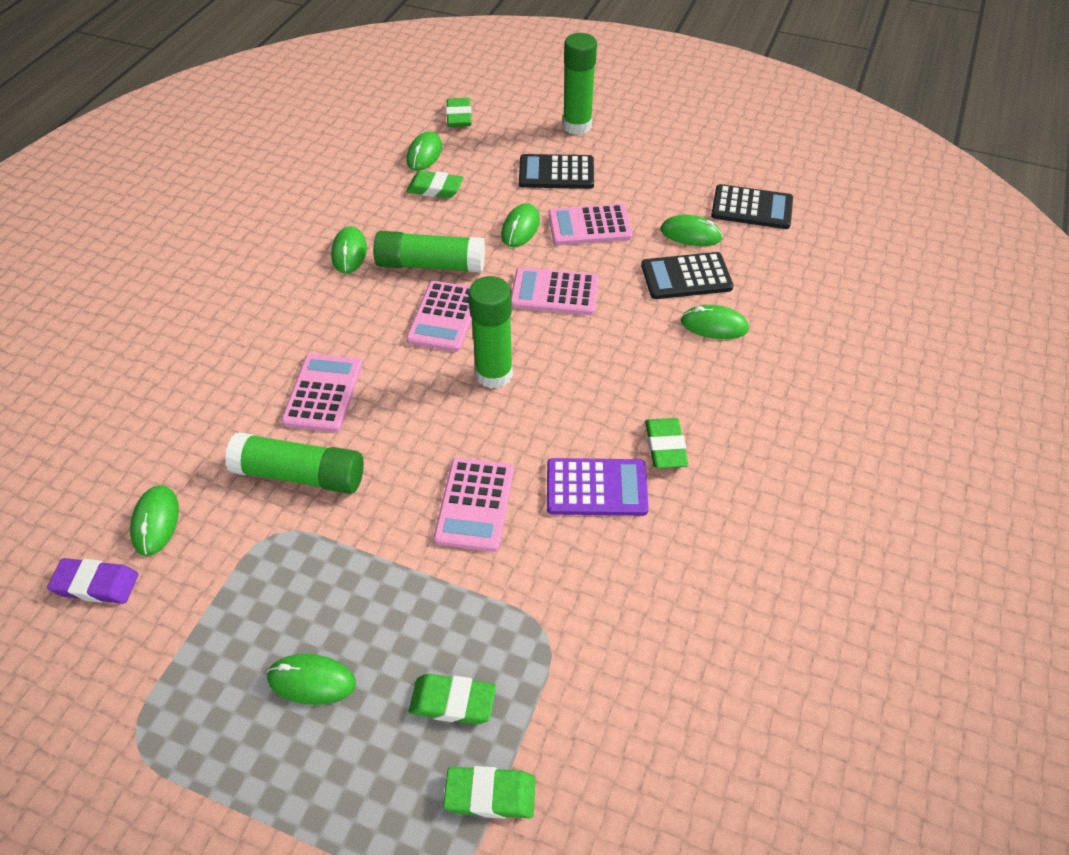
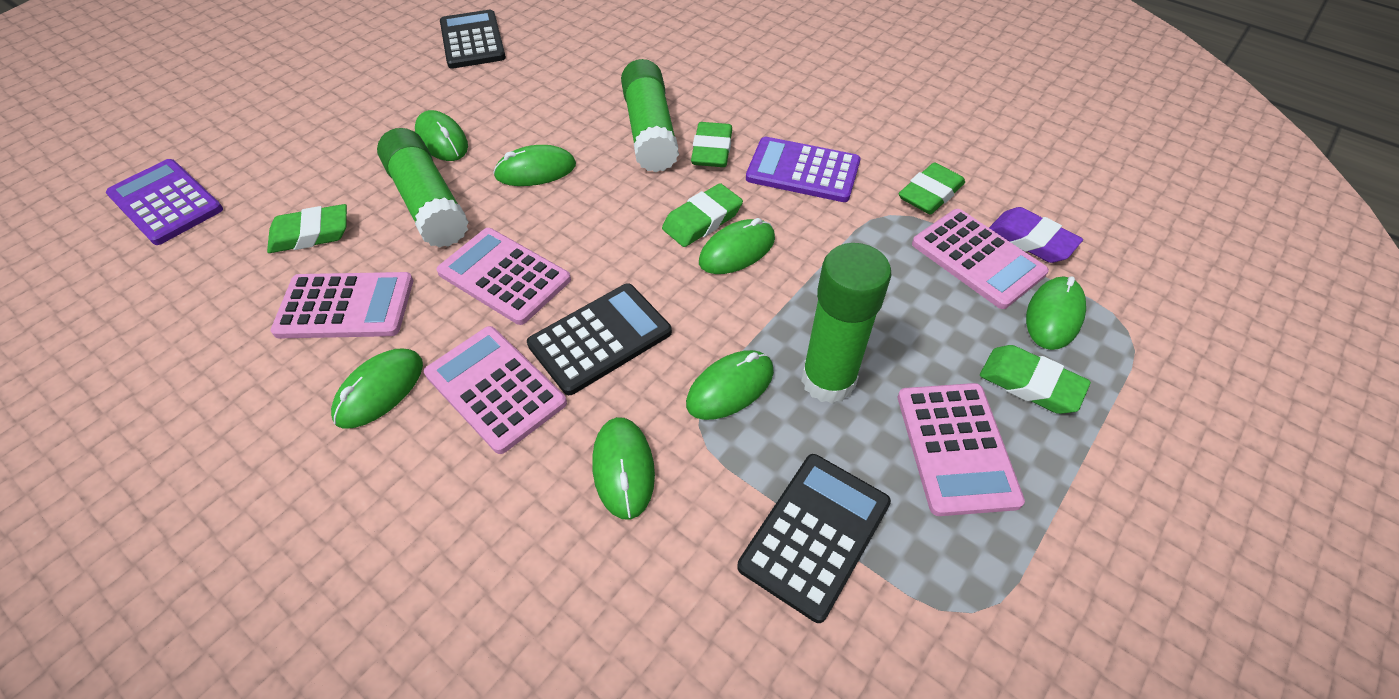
green glue stick: 4 -> 3
purple calculator: 1 -> 2

